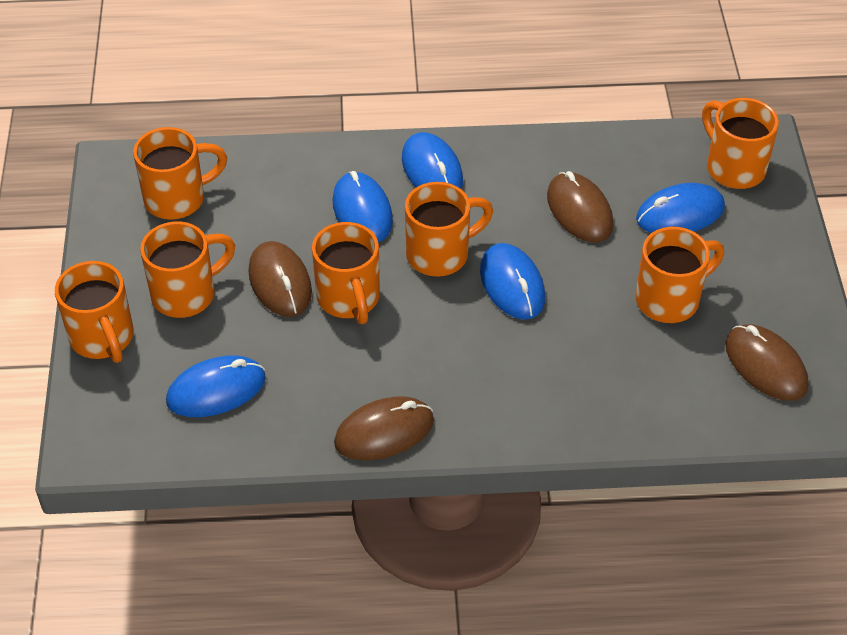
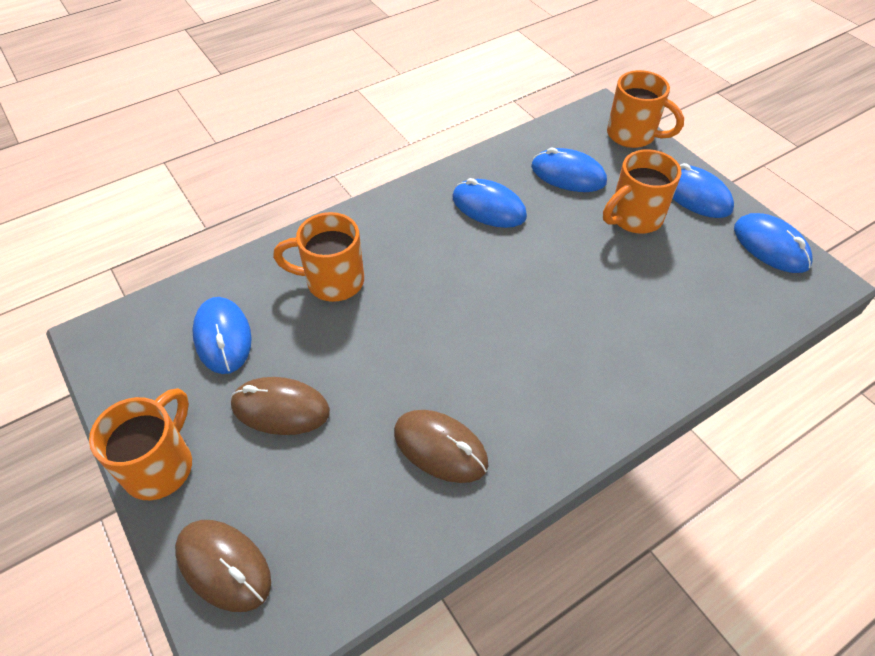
brown mouse: 4 -> 3
orange mug: 7 -> 4

